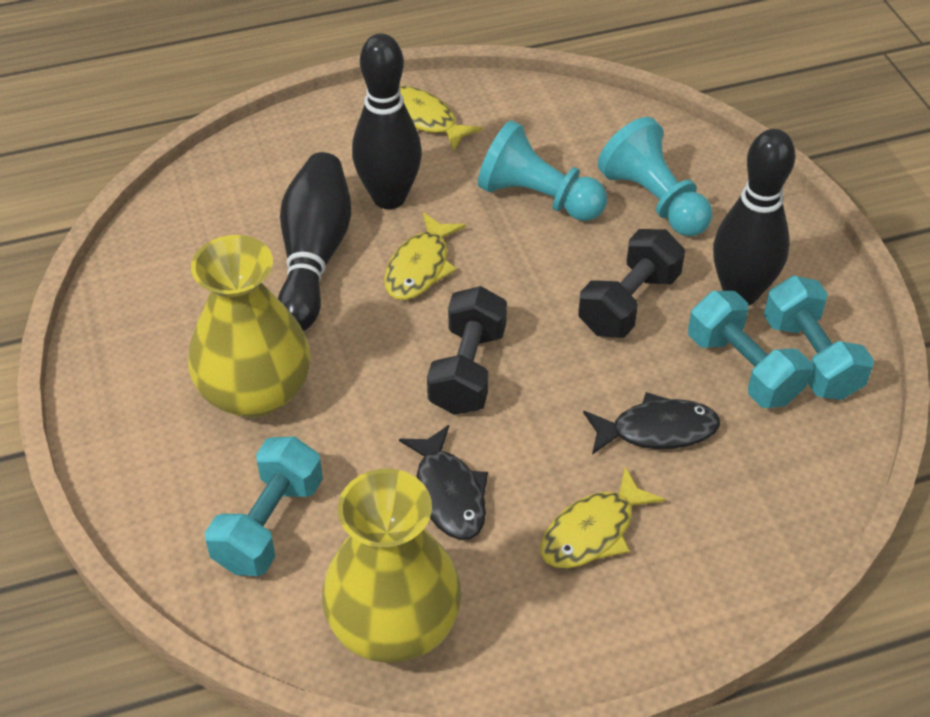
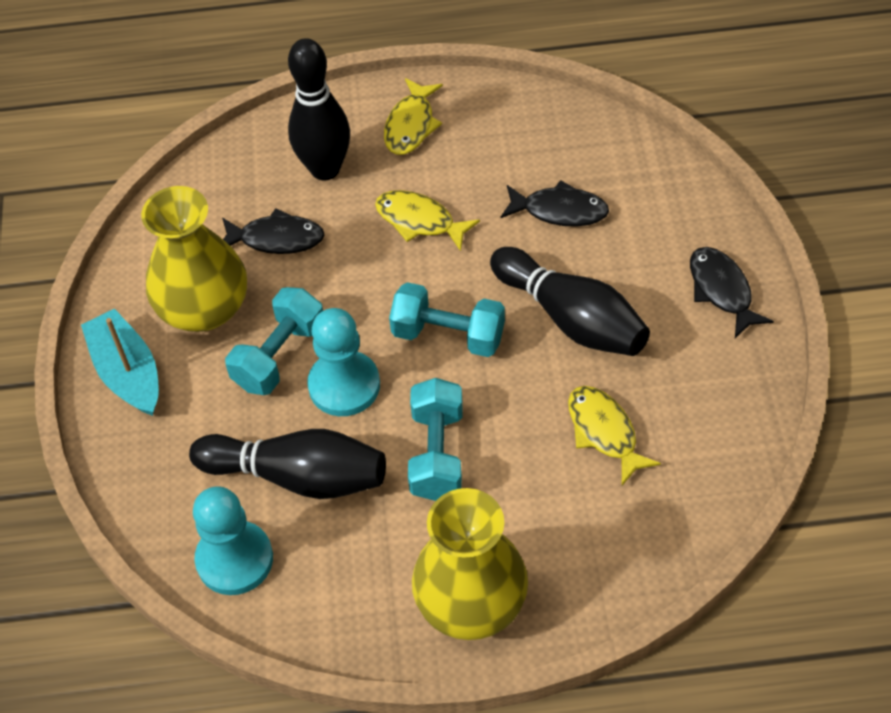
black dumbbell: 2 -> 0
black fish: 2 -> 3
turquoise boat: 0 -> 1

